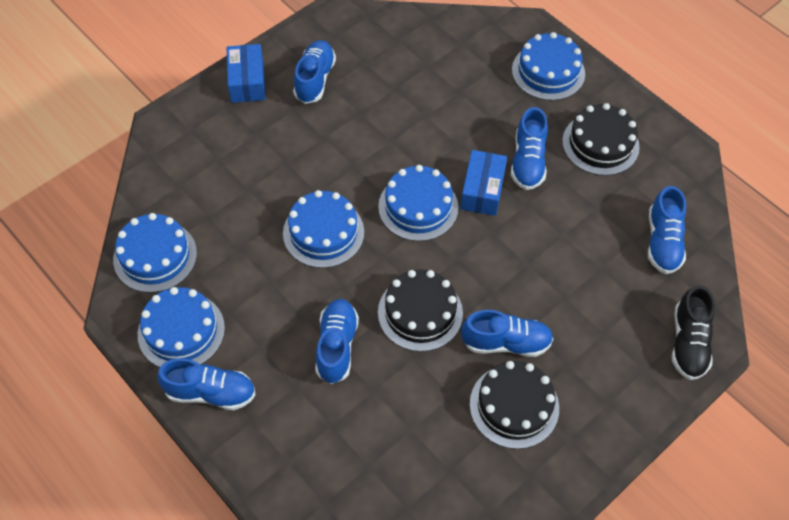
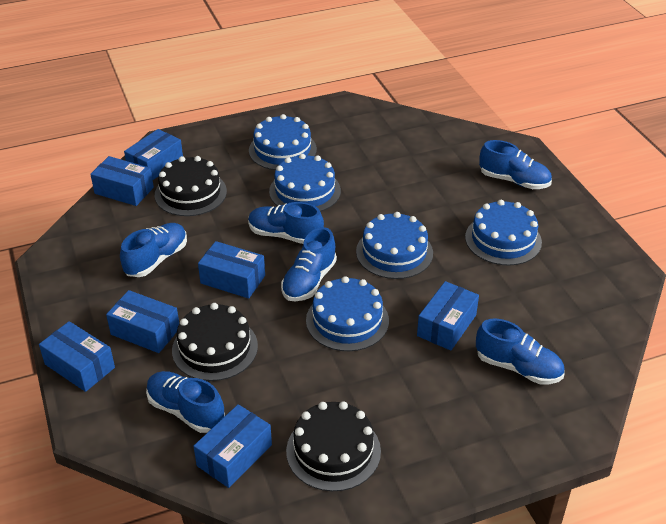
black shoe: 1 -> 0
blue box: 2 -> 7

